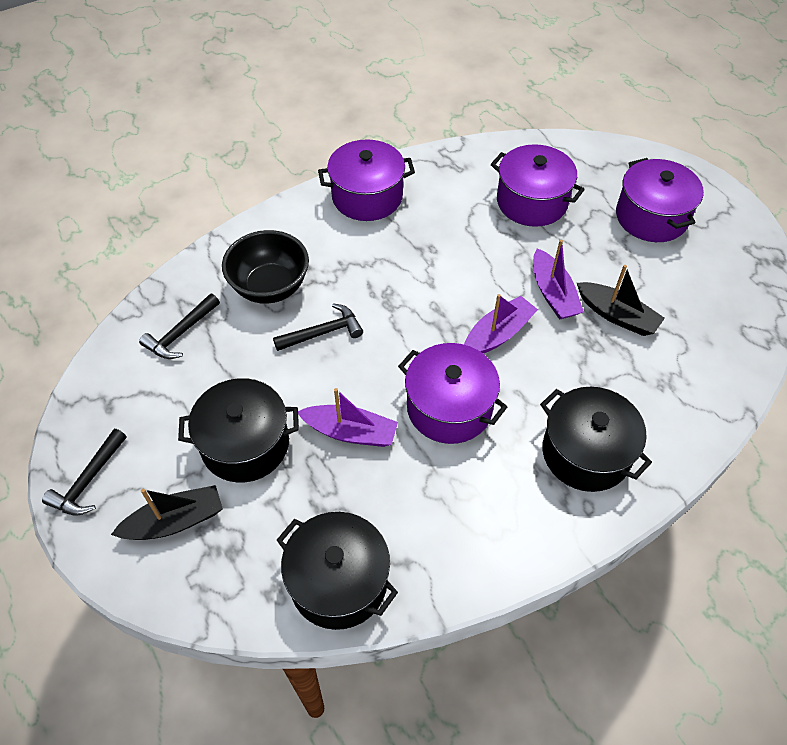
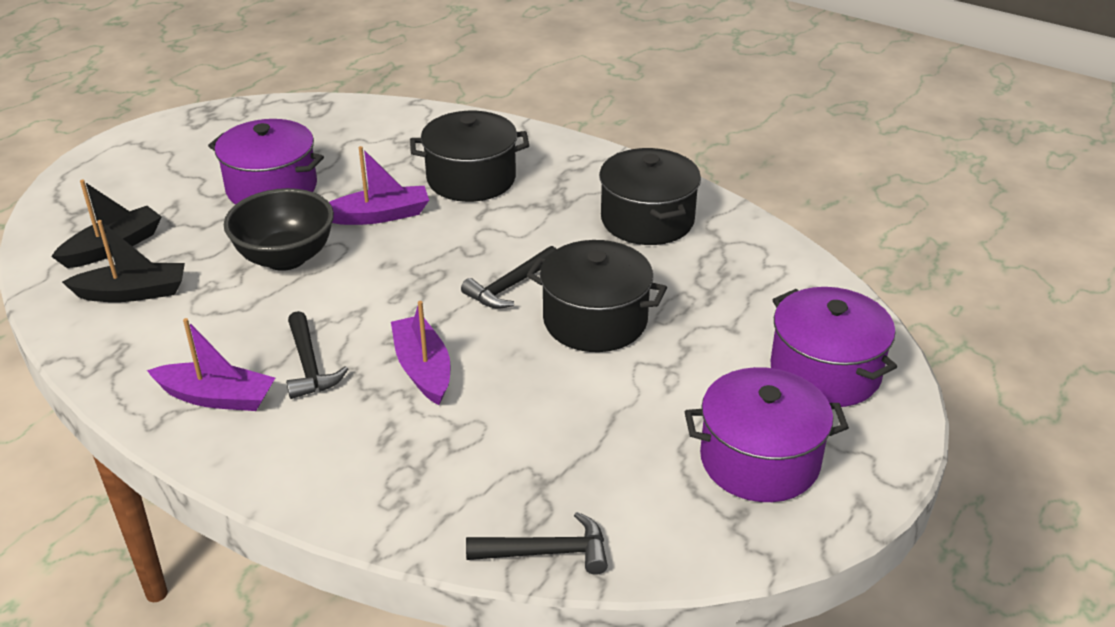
purple pot: 4 -> 3

